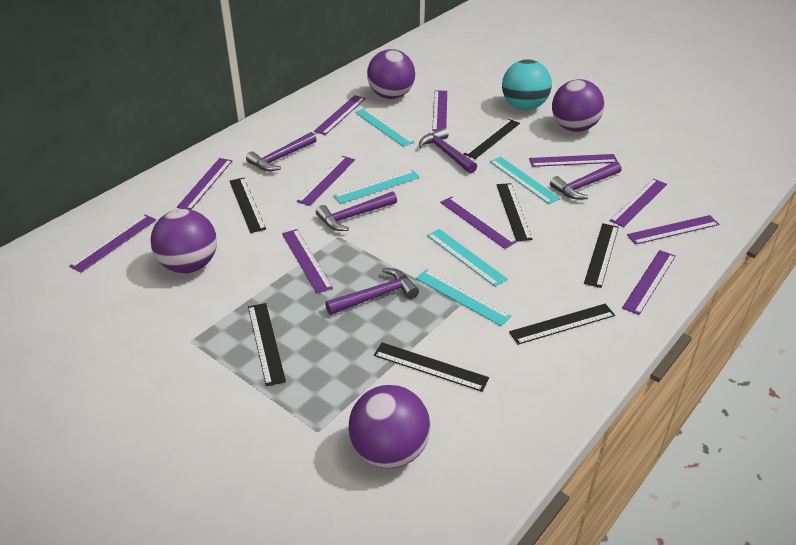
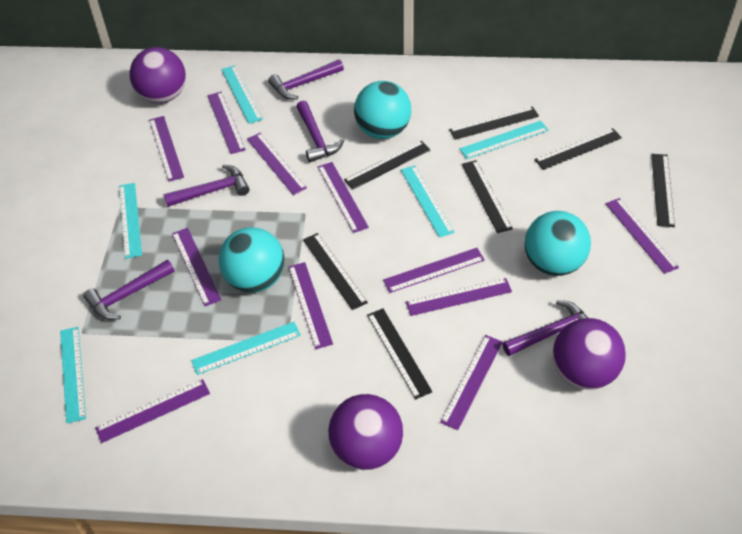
purple ball: 4 -> 3
turquoise ball: 1 -> 3
turquoise ruler: 5 -> 6

